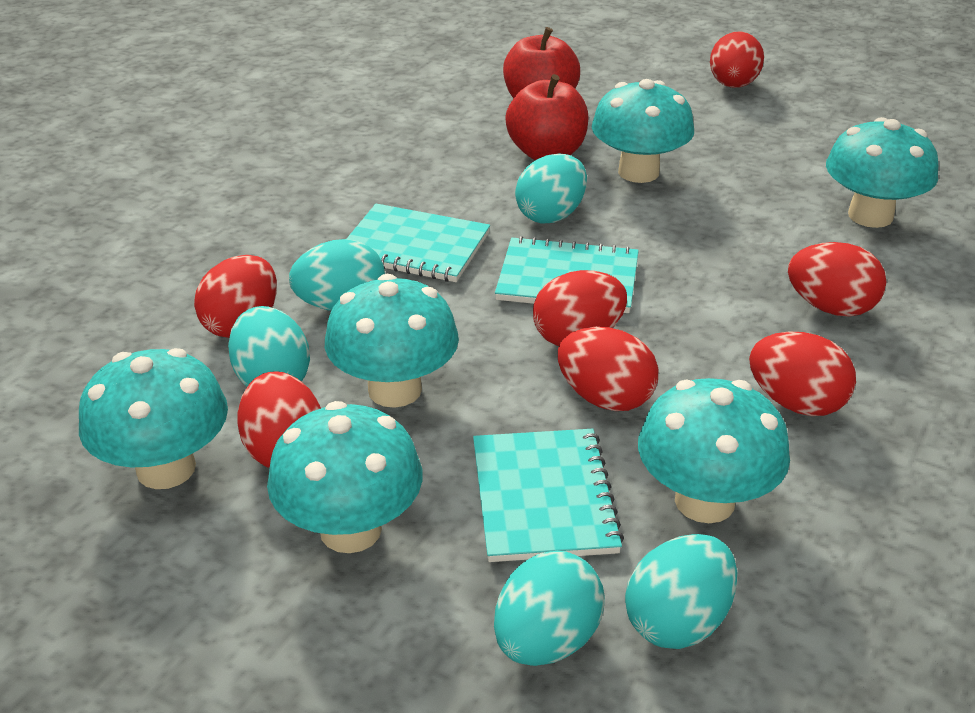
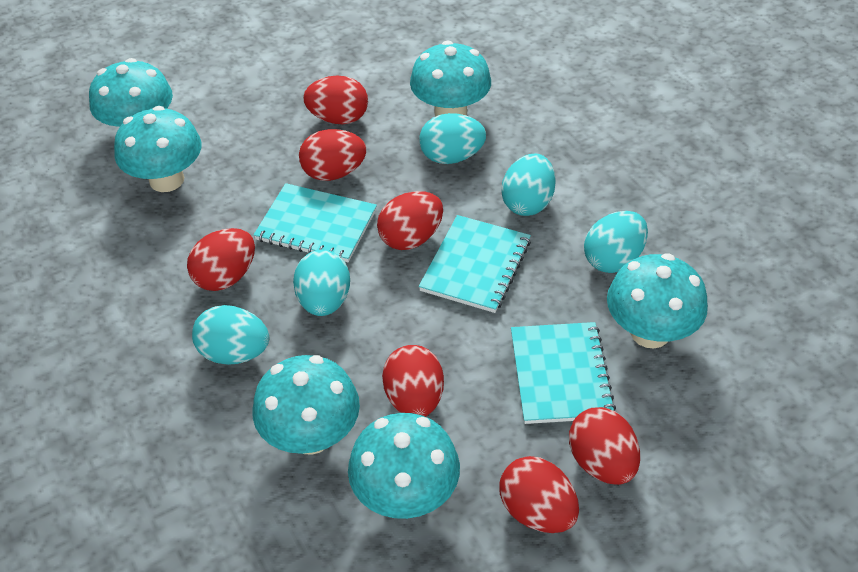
red apple: 2 -> 0

